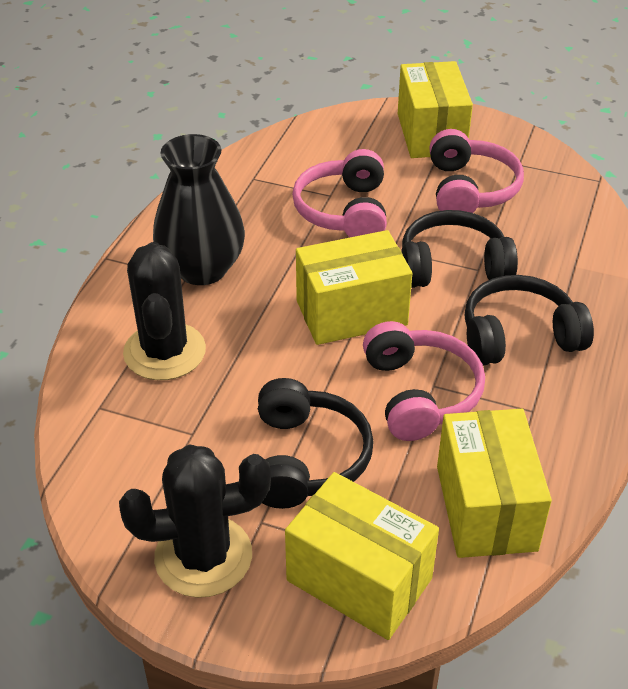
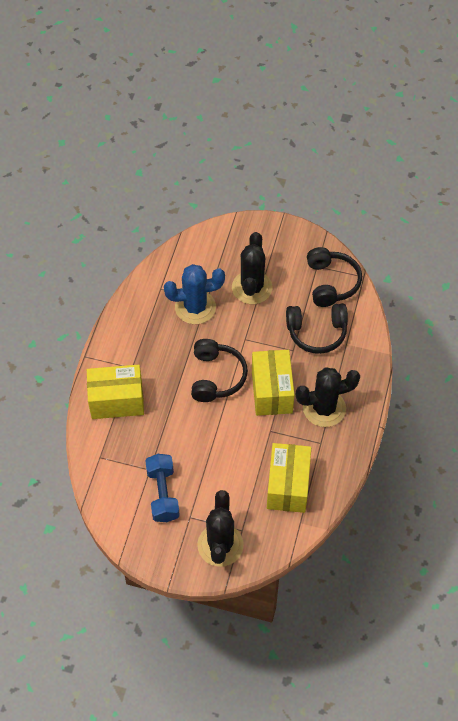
black cactus: 2 -> 3
black vase: 1 -> 0
blue cactus: 0 -> 1
blue dumbbell: 0 -> 1
pink headphones: 3 -> 0
yellow box: 4 -> 3

